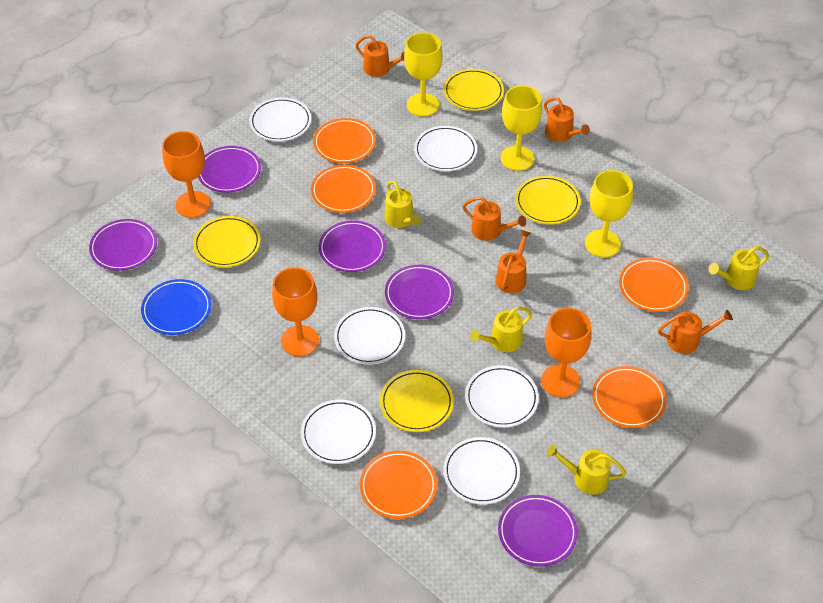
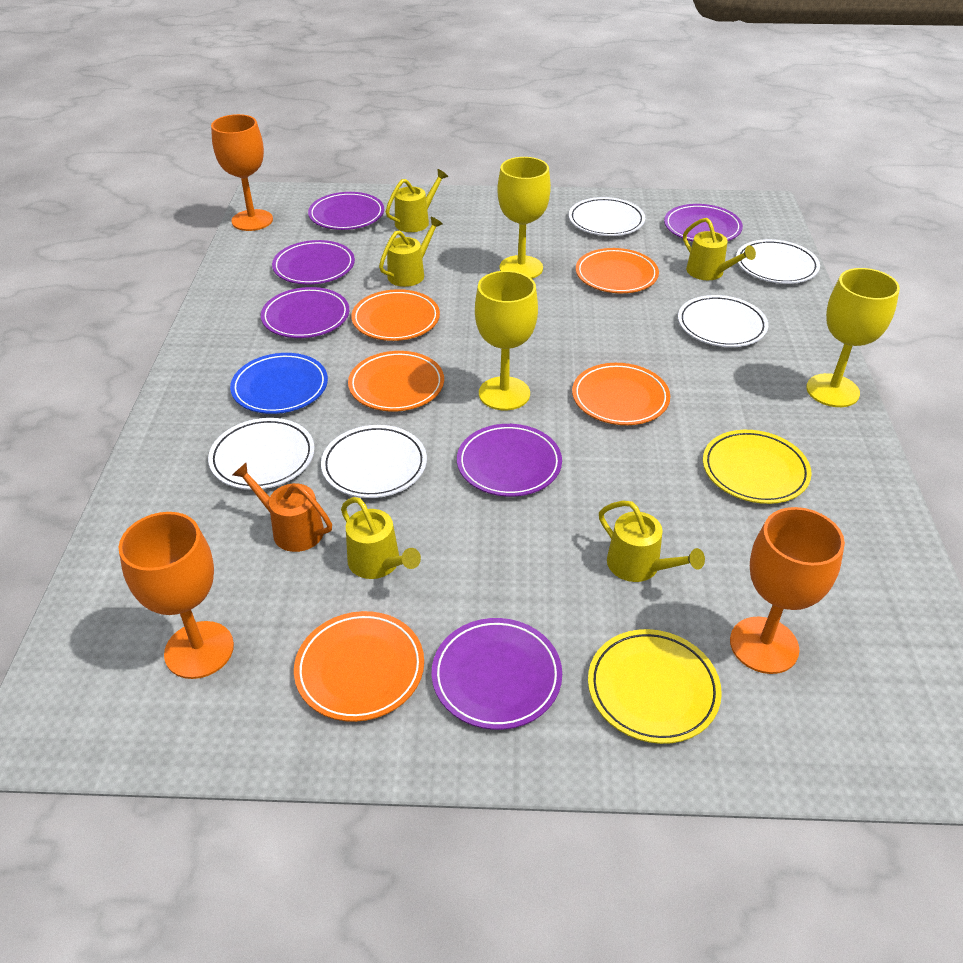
orange watering can: 5 -> 1
purple plate: 5 -> 6
white plate: 6 -> 5
yellow plate: 4 -> 2
yellow watering can: 4 -> 5

